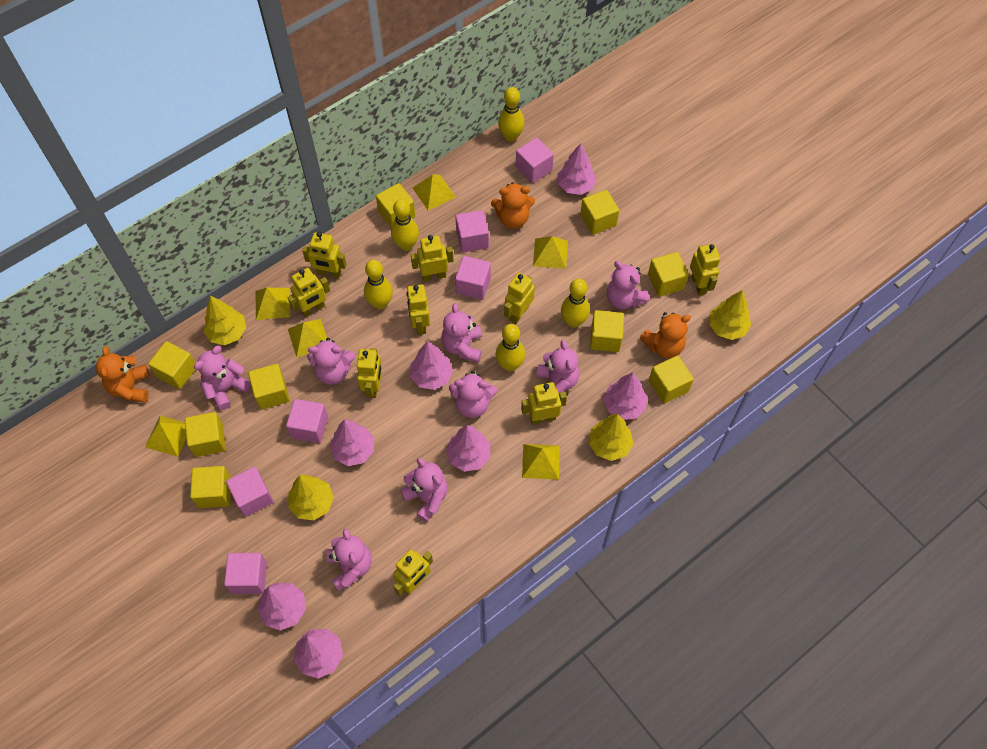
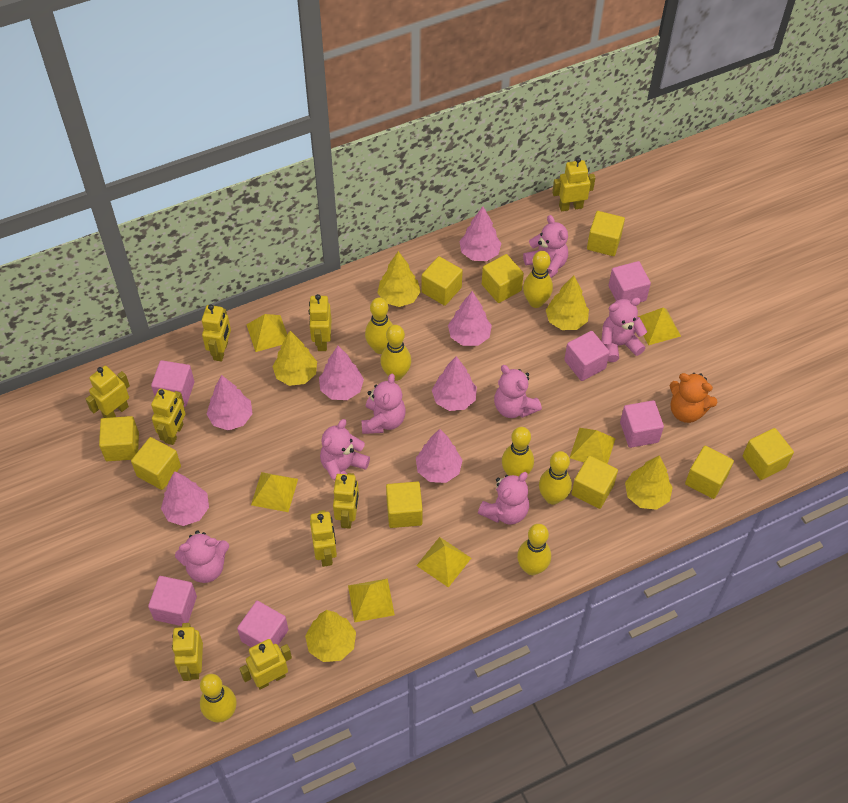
orange teddy bear: 3 -> 1
pink teddy bear: 8 -> 7
yellow bowling pin: 5 -> 7
yellow tree: 4 -> 5

